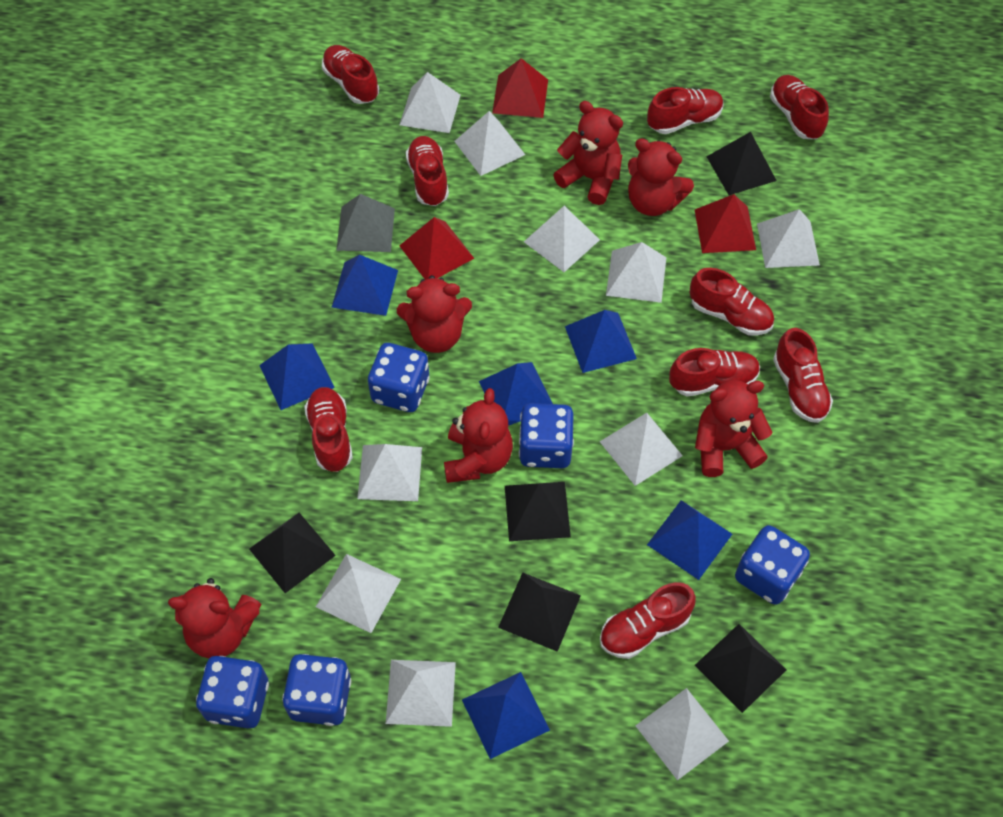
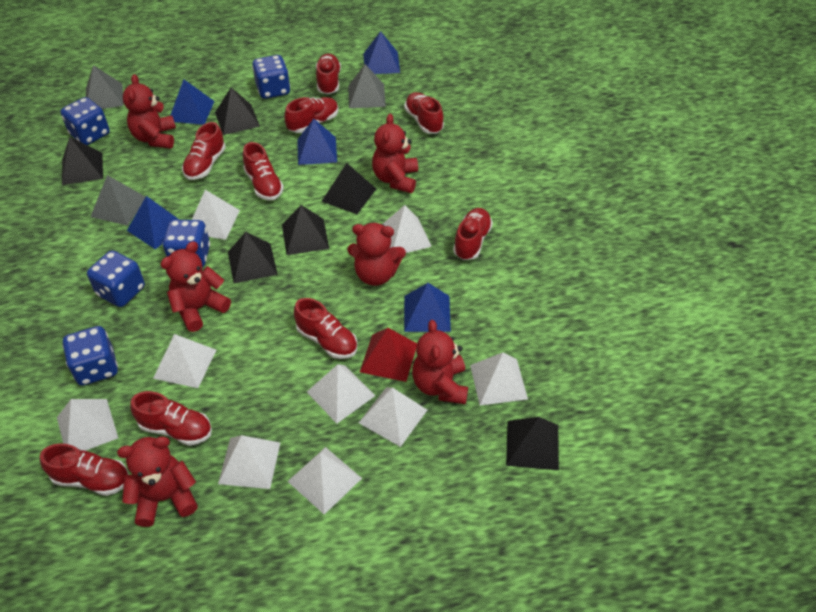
black pyramid: 5 -> 6
blue pyramid: 6 -> 5
grey pyramid: 1 -> 3
red pyramid: 3 -> 1
white pyramid: 10 -> 9

